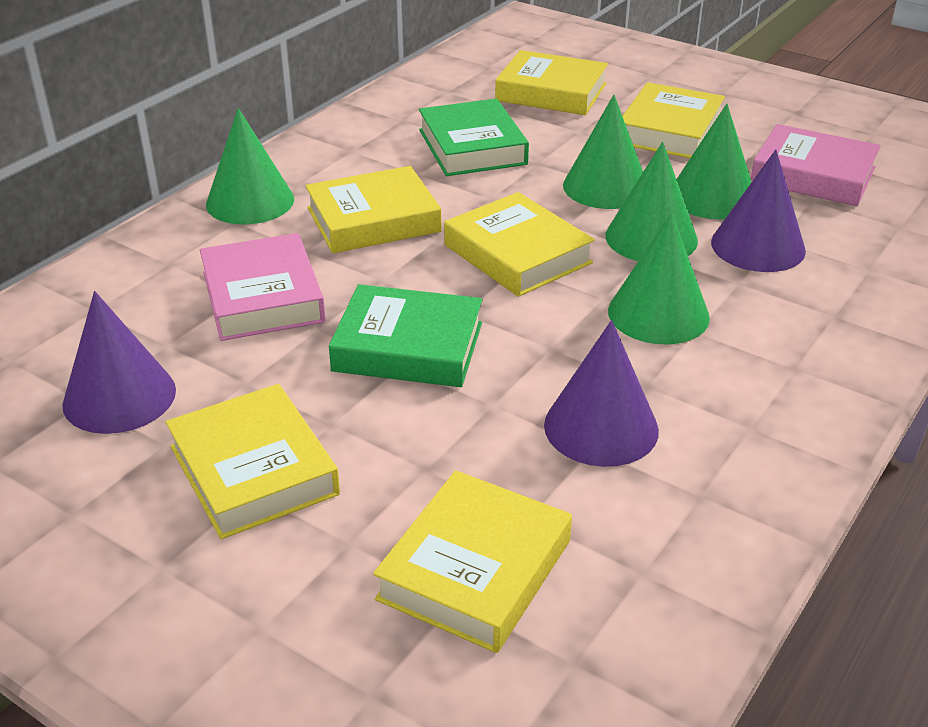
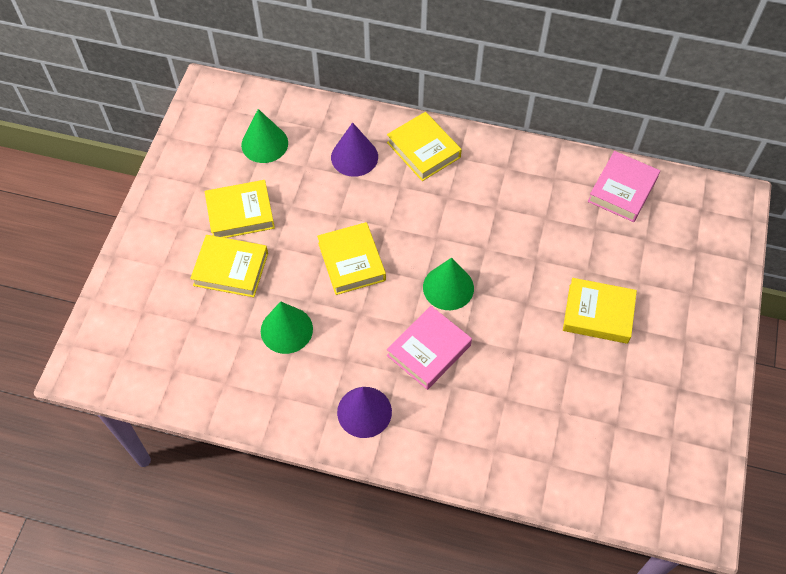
green book: 2 -> 0
green cone: 5 -> 3
purple cone: 3 -> 2
yellow book: 6 -> 5

